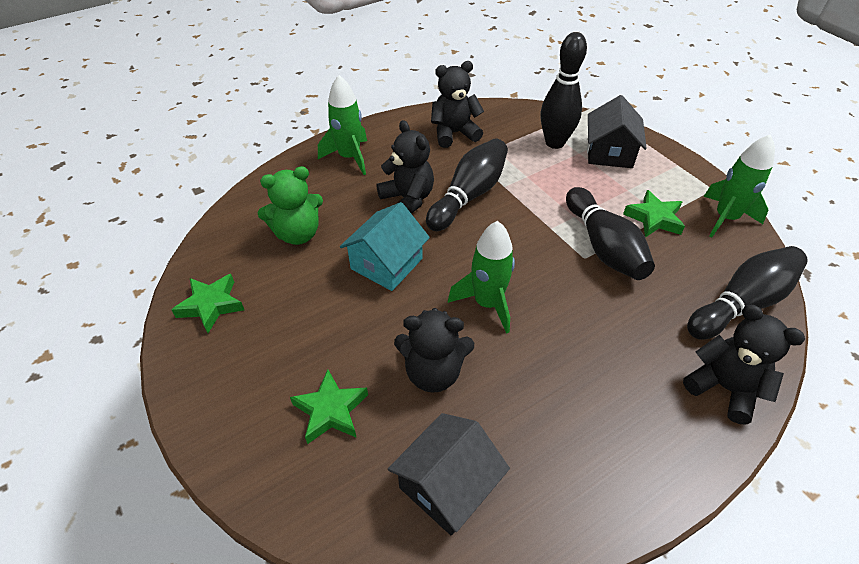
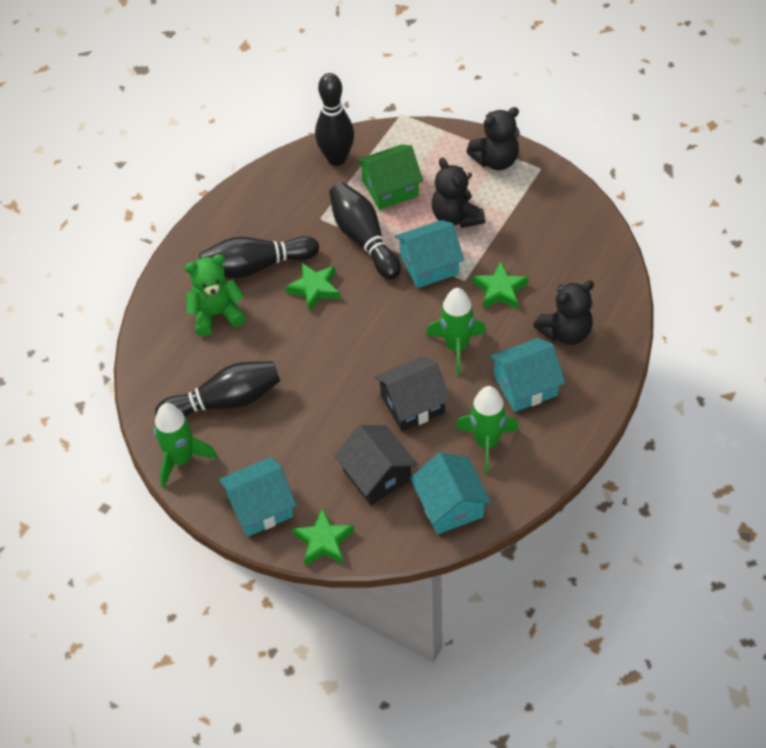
black teddy bear: 4 -> 3
green house: 0 -> 1
turquoise house: 1 -> 4

